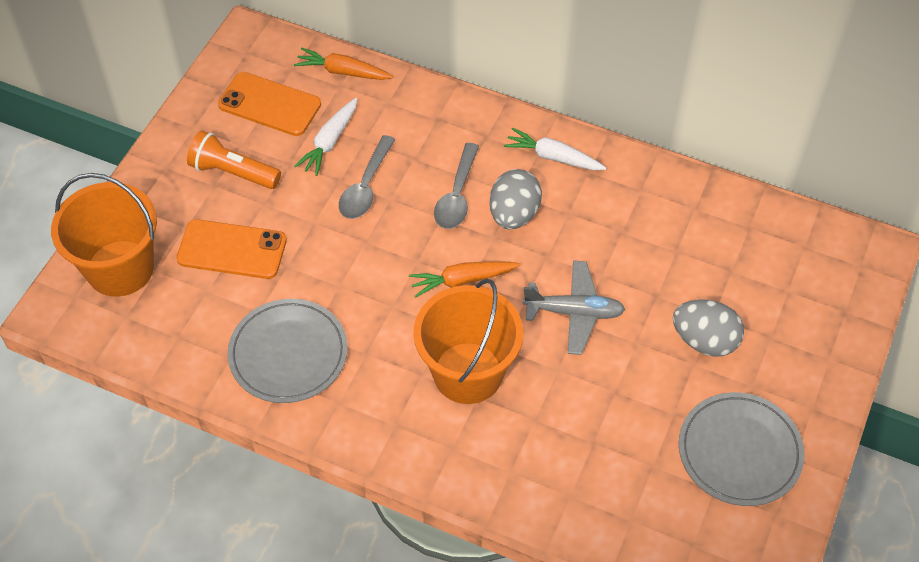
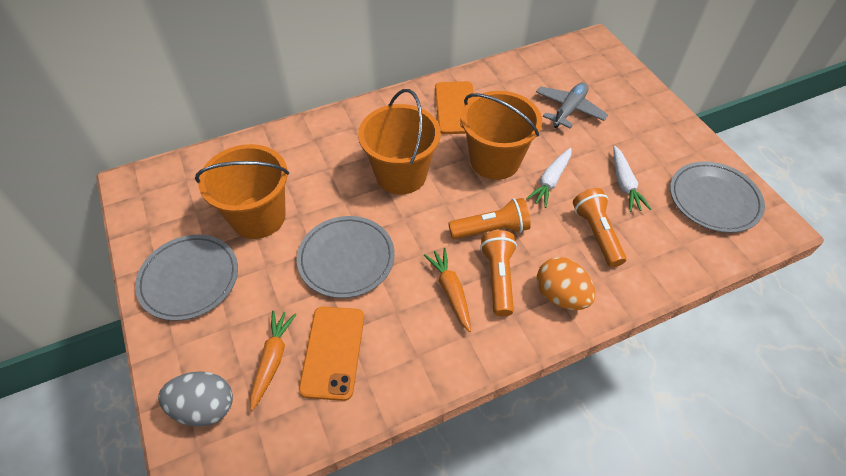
grey egg: 2 -> 1
grey plate: 2 -> 3
grey spoon: 2 -> 0
orange bucket: 2 -> 3
orange egg: 0 -> 1
orange flashlight: 1 -> 3

